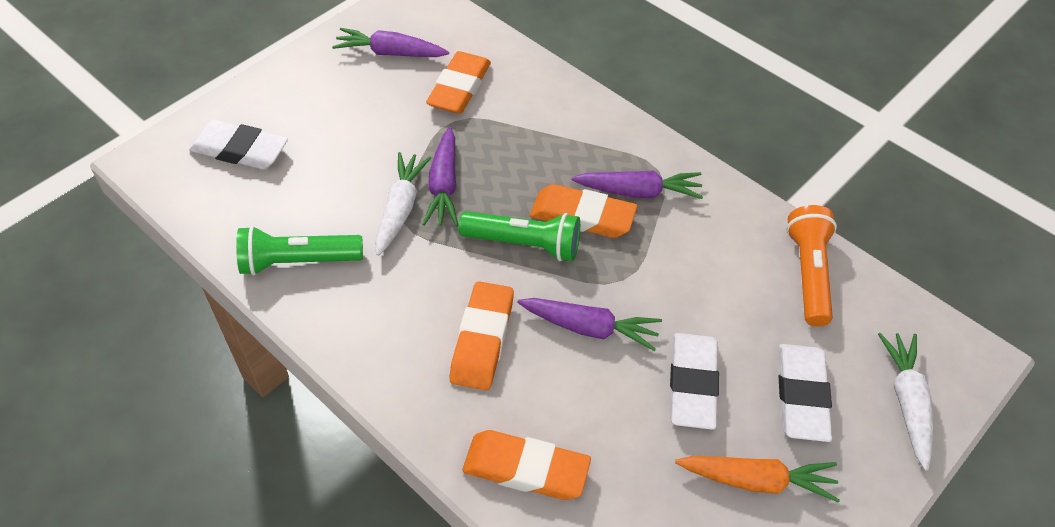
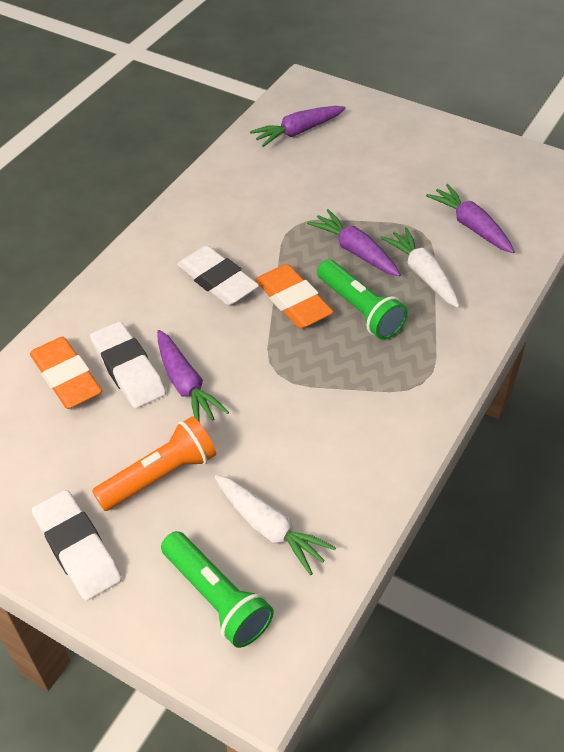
orange carrot: 1 -> 0
orange eraser: 4 -> 2

